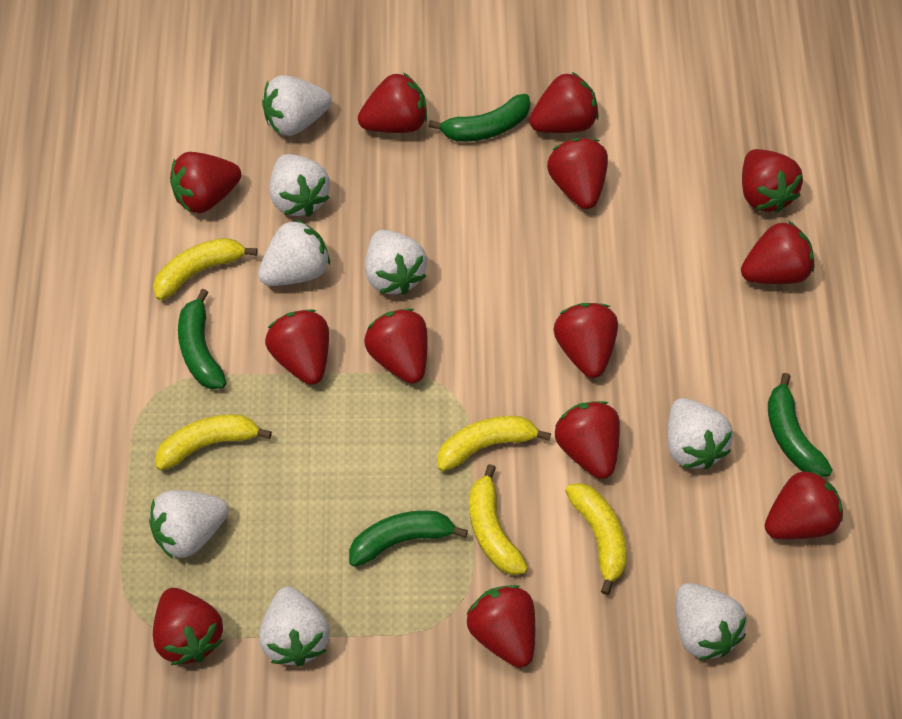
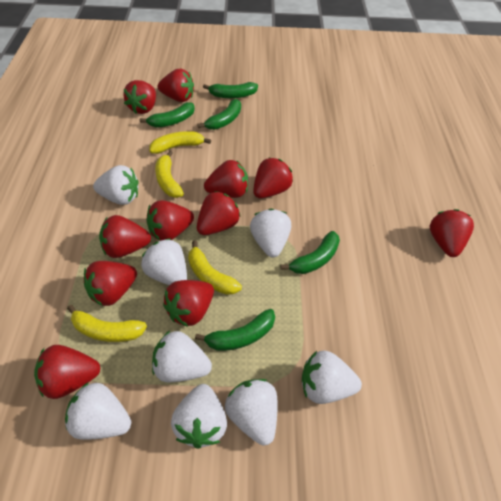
green banana: 4 -> 5
red strawberry: 13 -> 11
yellow banana: 5 -> 4

